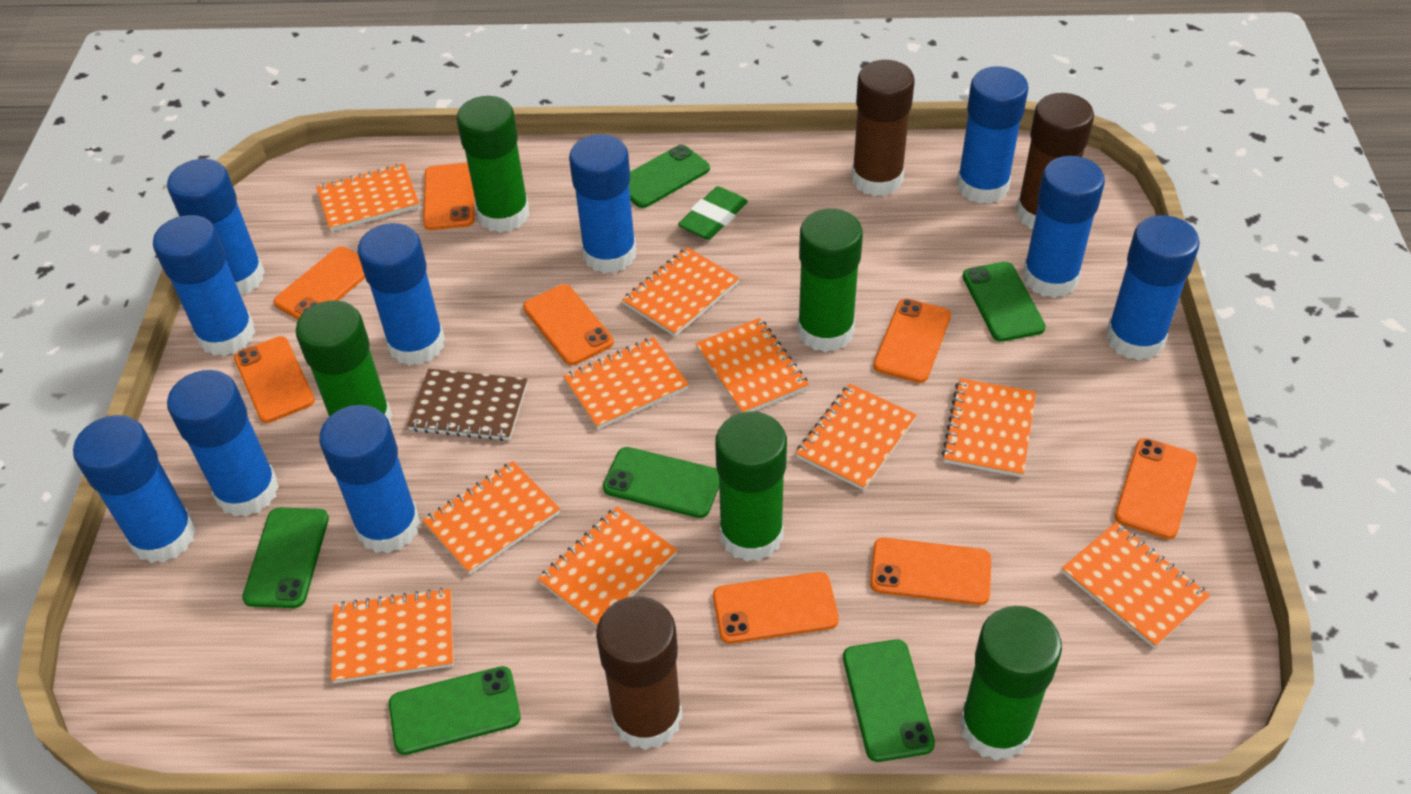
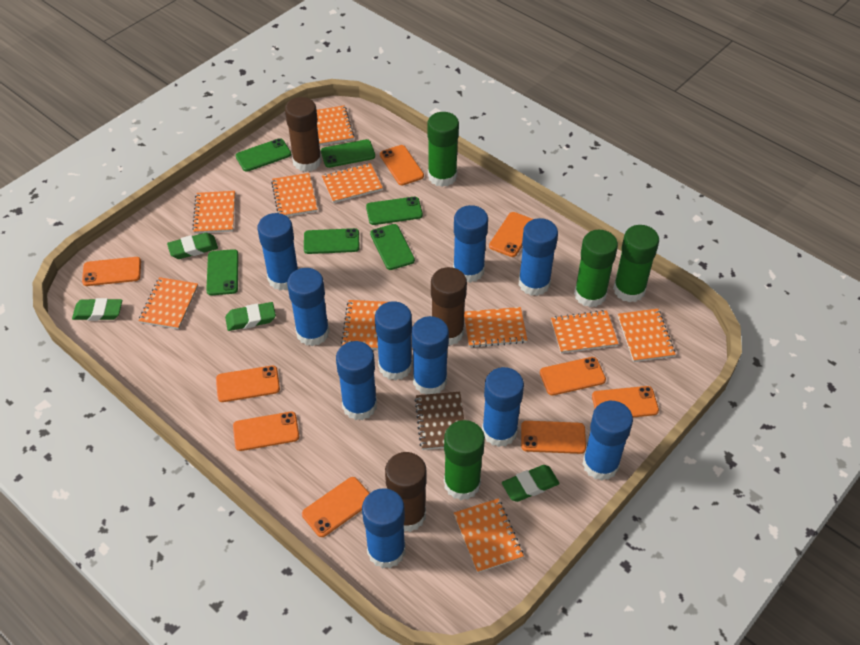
green eraser: 1 -> 4
green glue stick: 5 -> 4
orange phone: 8 -> 9

